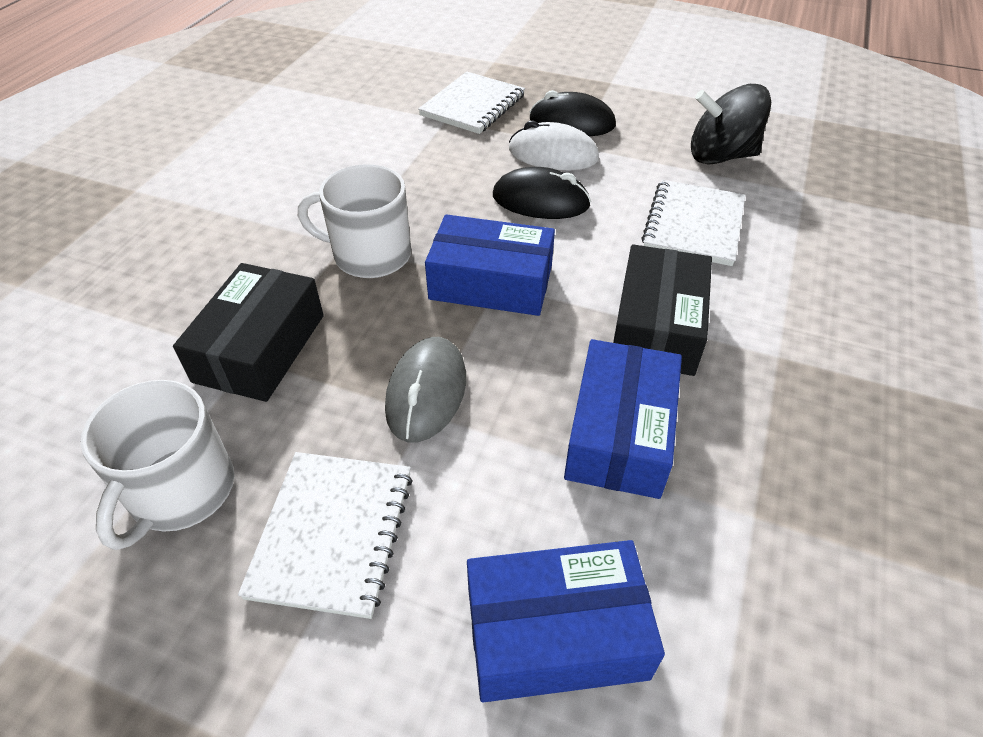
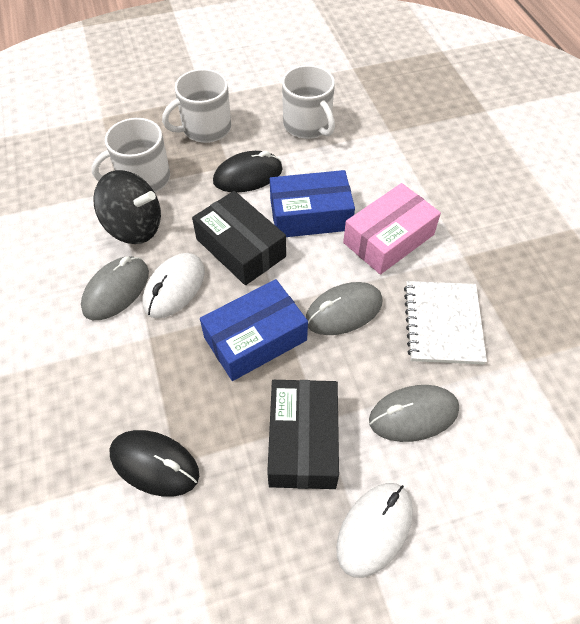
blue box: 3 -> 2
grey mouse: 1 -> 3
pink box: 0 -> 1
white mouse: 1 -> 2
white mug: 2 -> 3
white notebook: 3 -> 1

